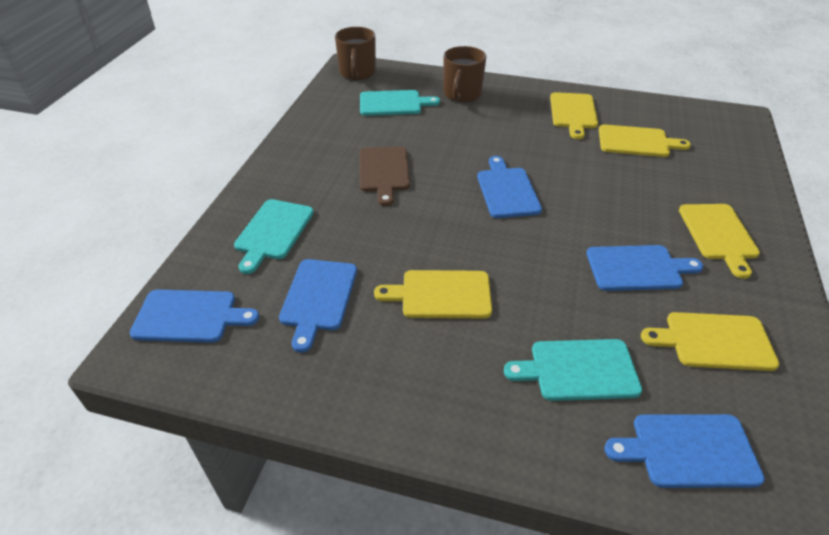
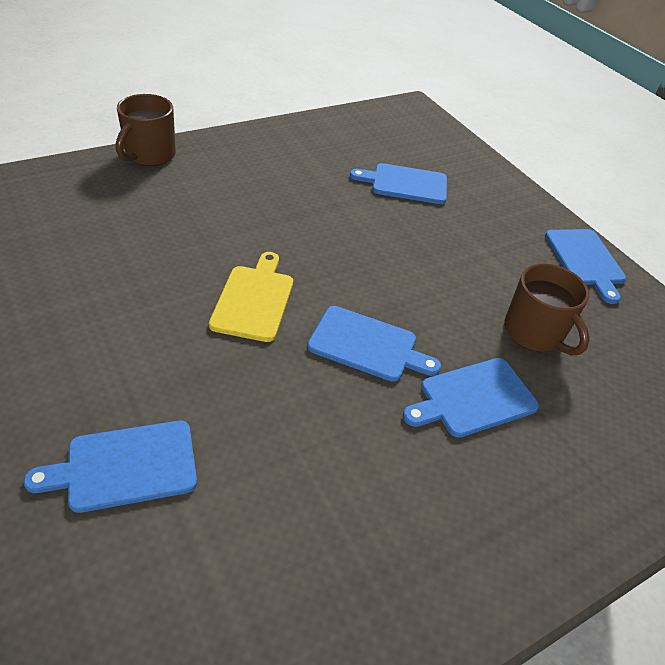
brown cutting board: 1 -> 0
turquoise cutting board: 3 -> 0
yellow cutting board: 5 -> 1

